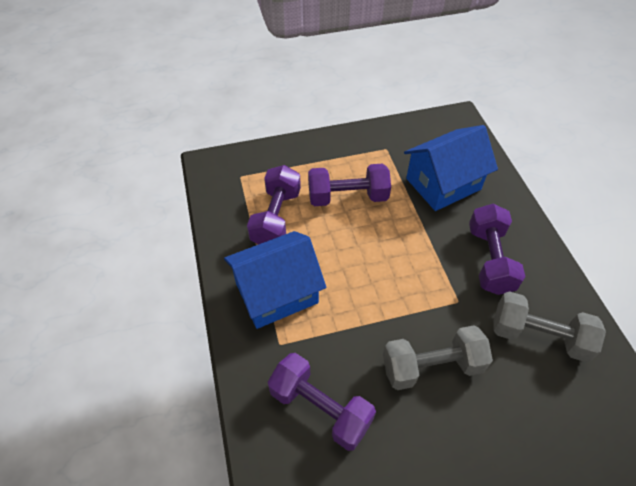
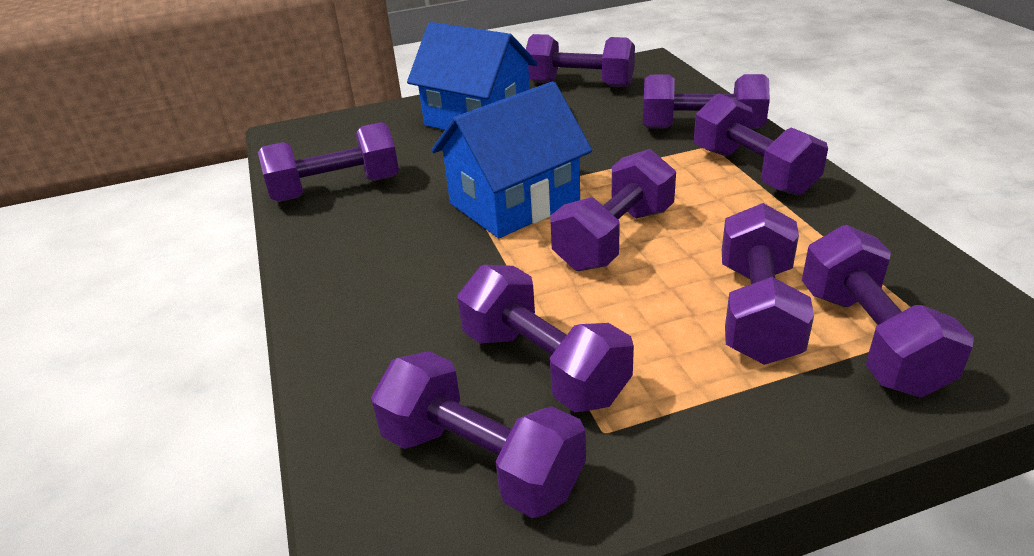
grey dumbbell: 2 -> 0
purple dumbbell: 4 -> 9

